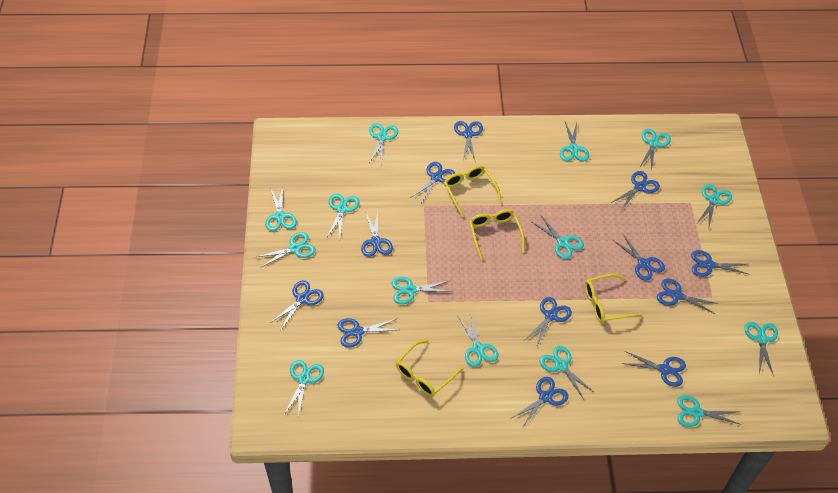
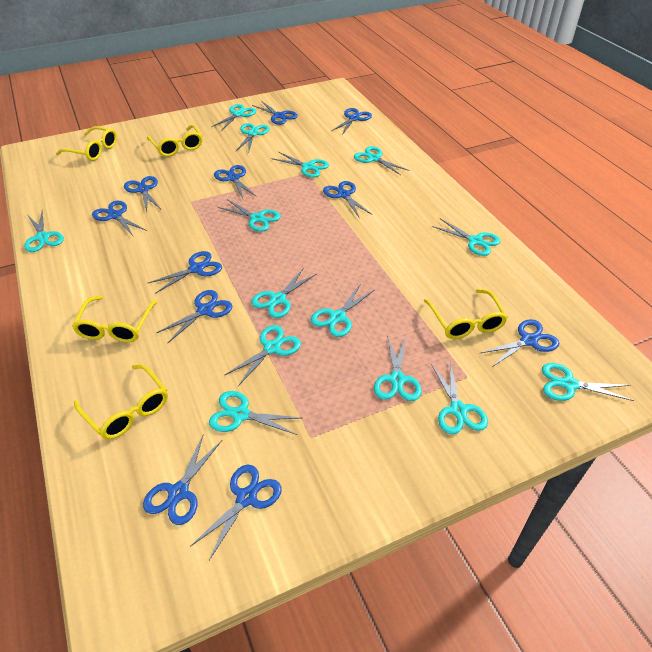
blue scissors: 12 -> 11
yellow glasses: 4 -> 5

